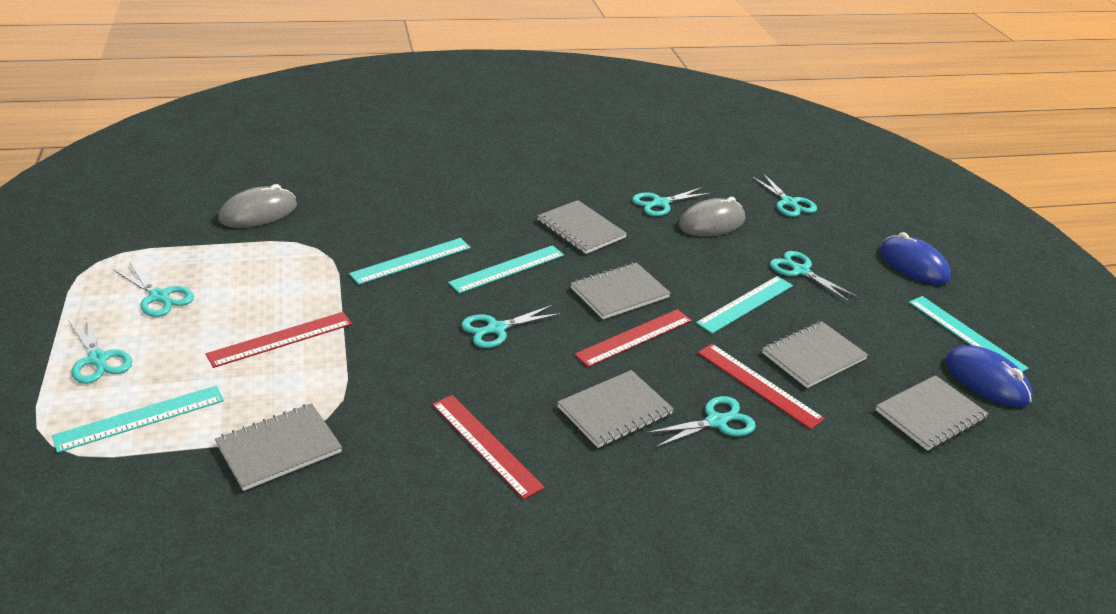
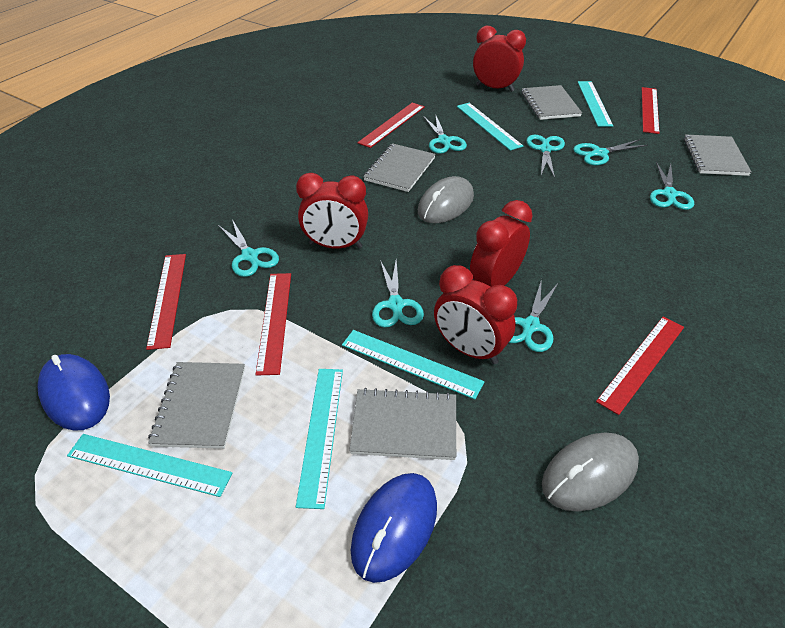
grey notebook: 6 -> 5
red clock: 0 -> 4
red ruler: 4 -> 5

